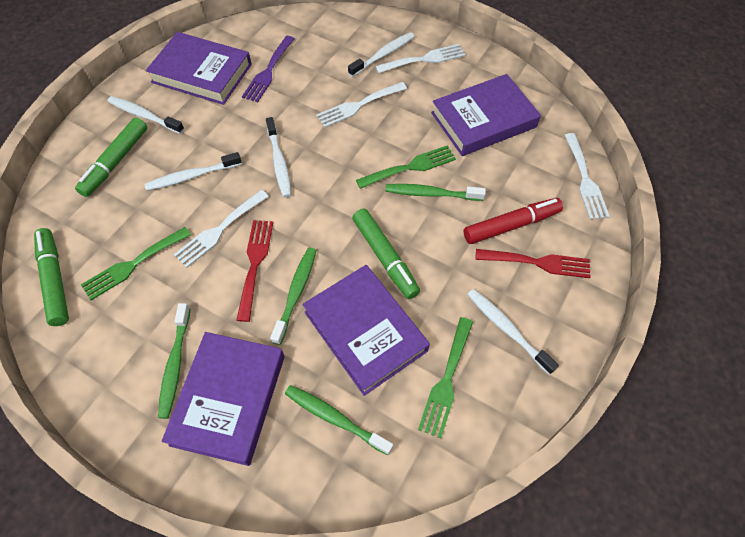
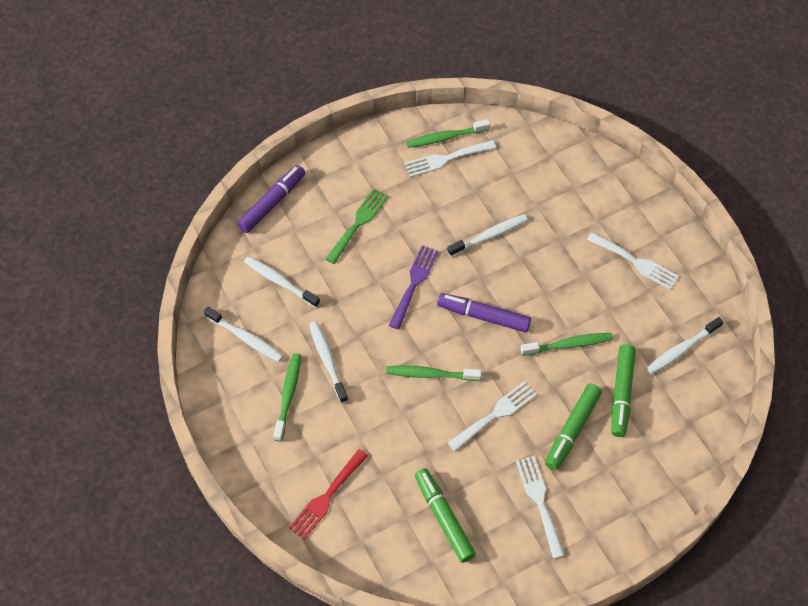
green fork: 3 -> 1
purple book: 4 -> 0
purple marker: 0 -> 2
red fork: 2 -> 1
red marker: 1 -> 0

